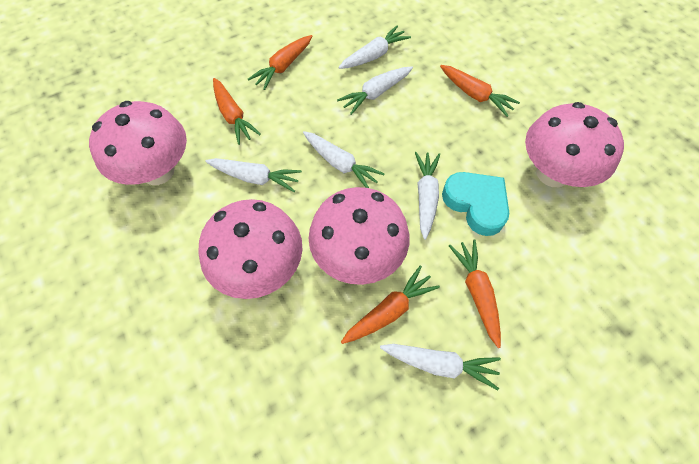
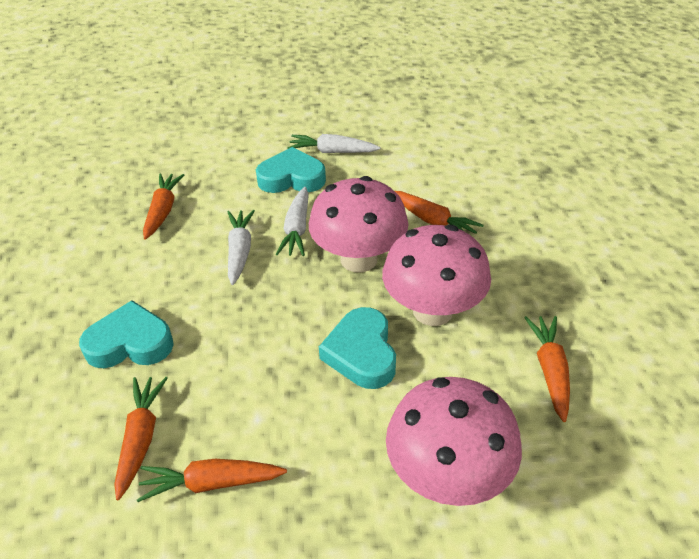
pink mushroom: 4 -> 3
turquoise heart: 1 -> 3
white carrot: 6 -> 3

